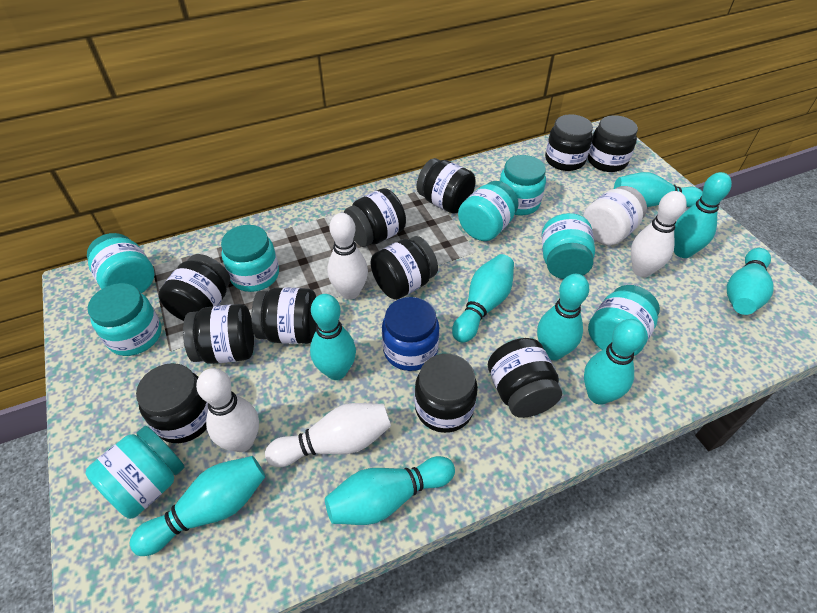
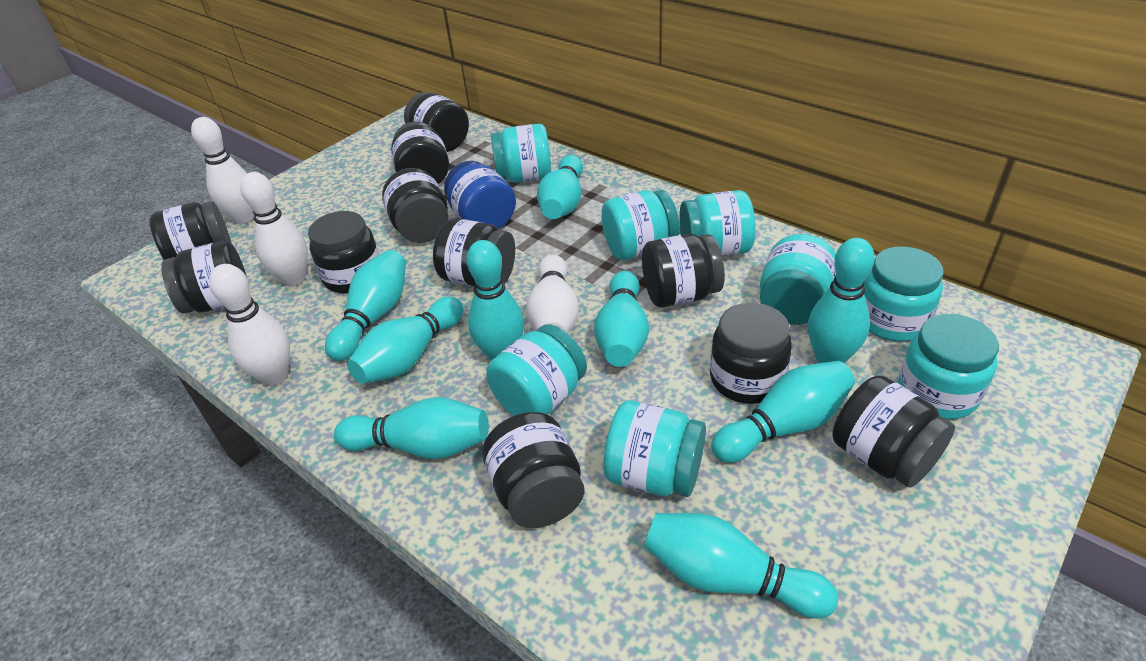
white jar: 1 -> 0

